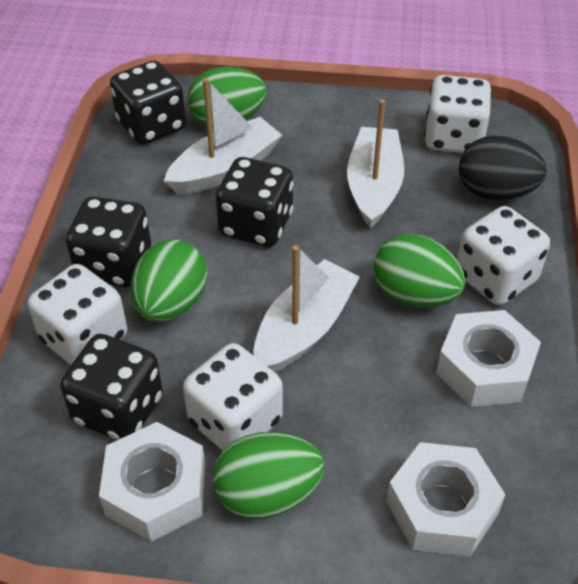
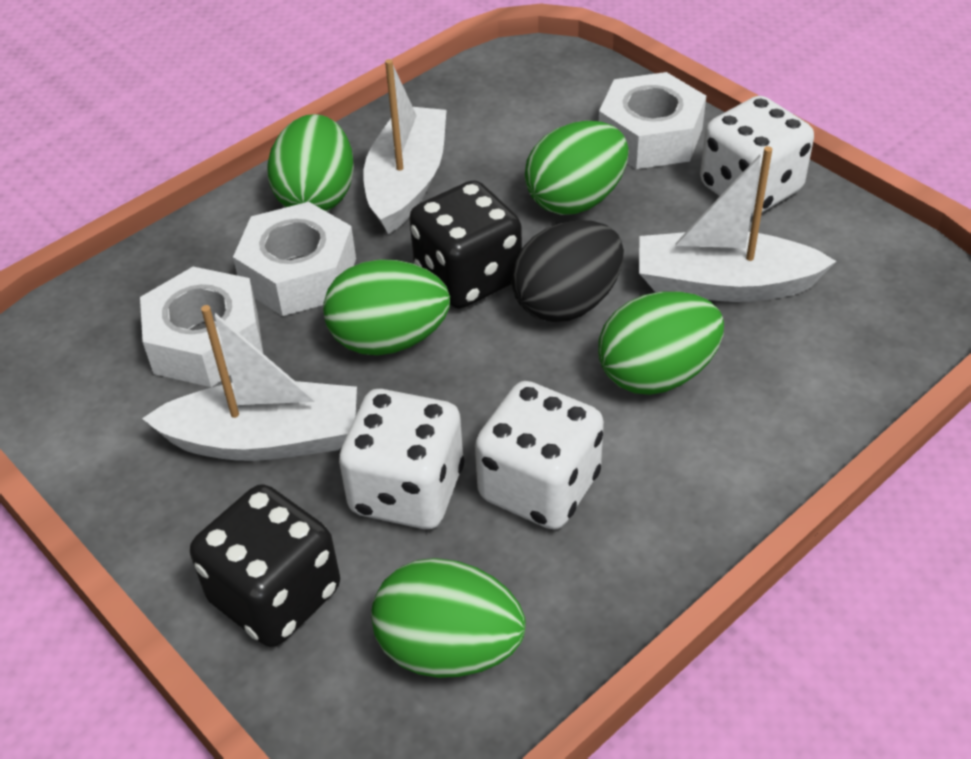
black dice: 4 -> 2
green egg: 4 -> 5
white dice: 4 -> 3

